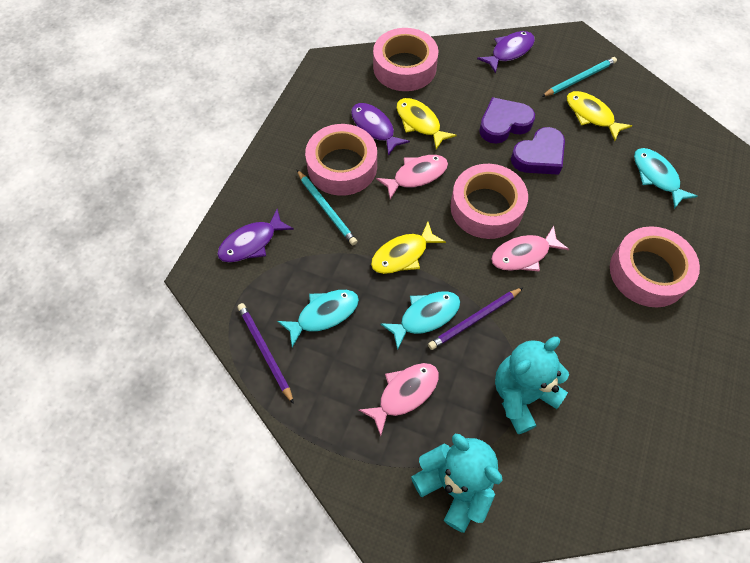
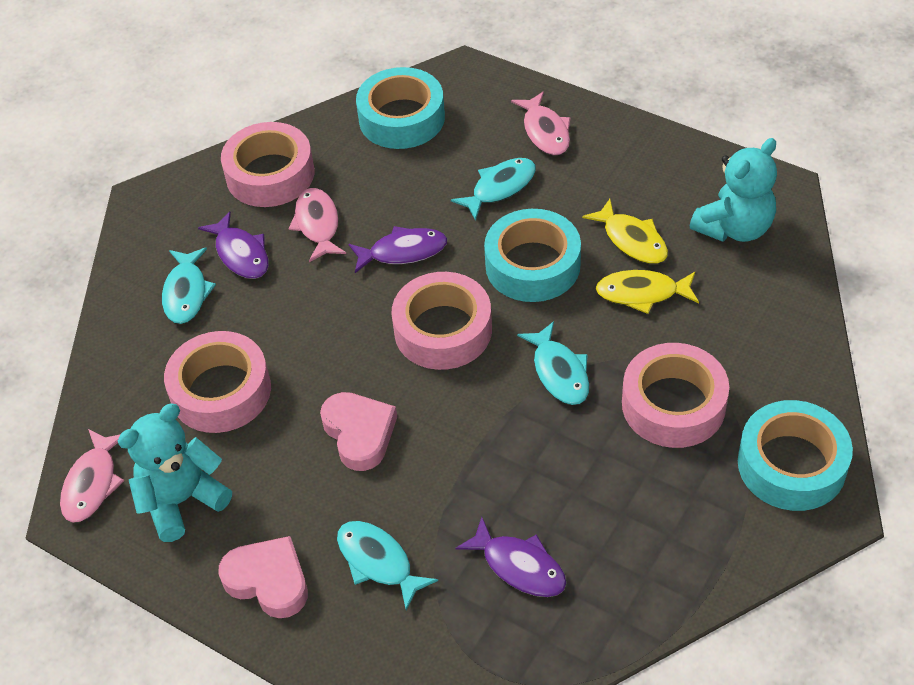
pink heart: 0 -> 2
purple heart: 2 -> 0
purple pencil: 2 -> 0
turquoise fish: 3 -> 4
turquoise pencil: 2 -> 0
turquoise tape: 0 -> 3
yellow fish: 3 -> 2

